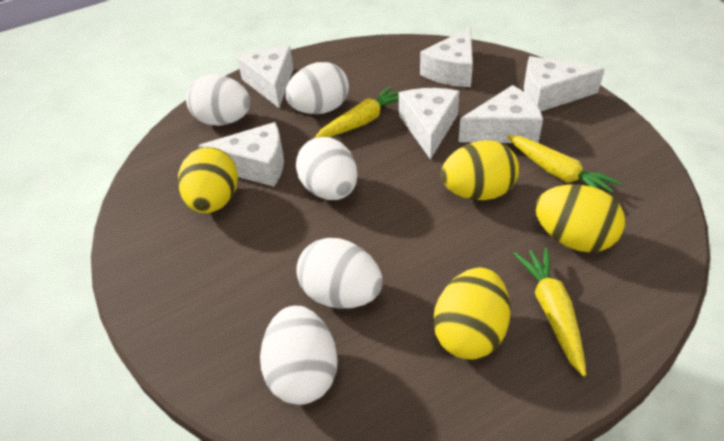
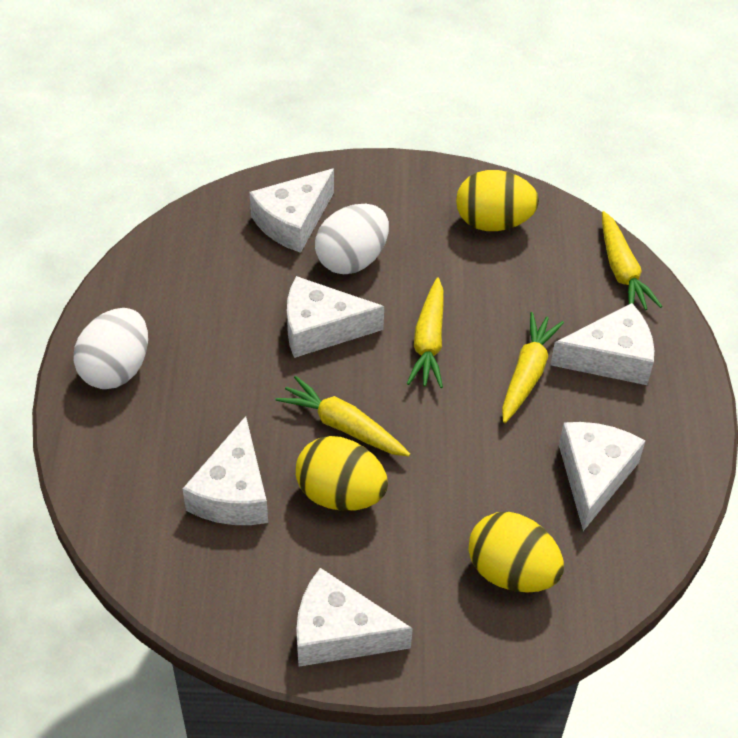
white egg: 5 -> 2
yellow carrot: 3 -> 4
yellow egg: 4 -> 3

